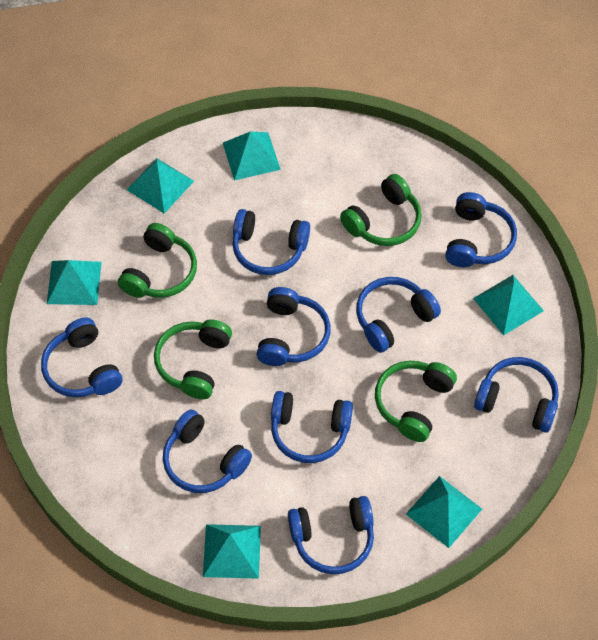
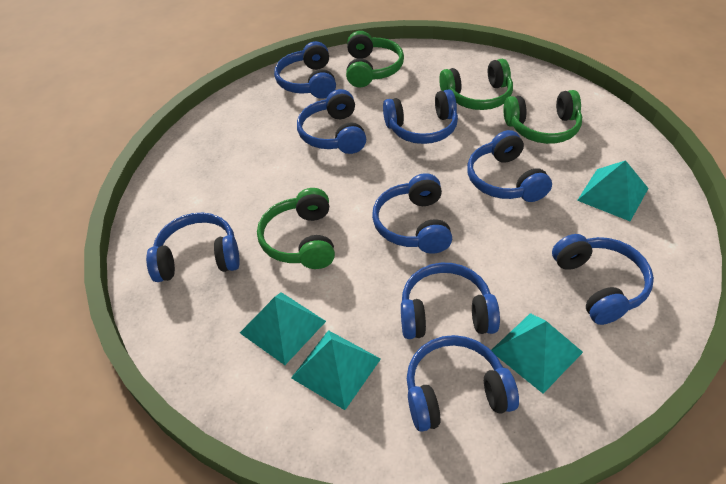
turquoise pyramid: 6 -> 4

